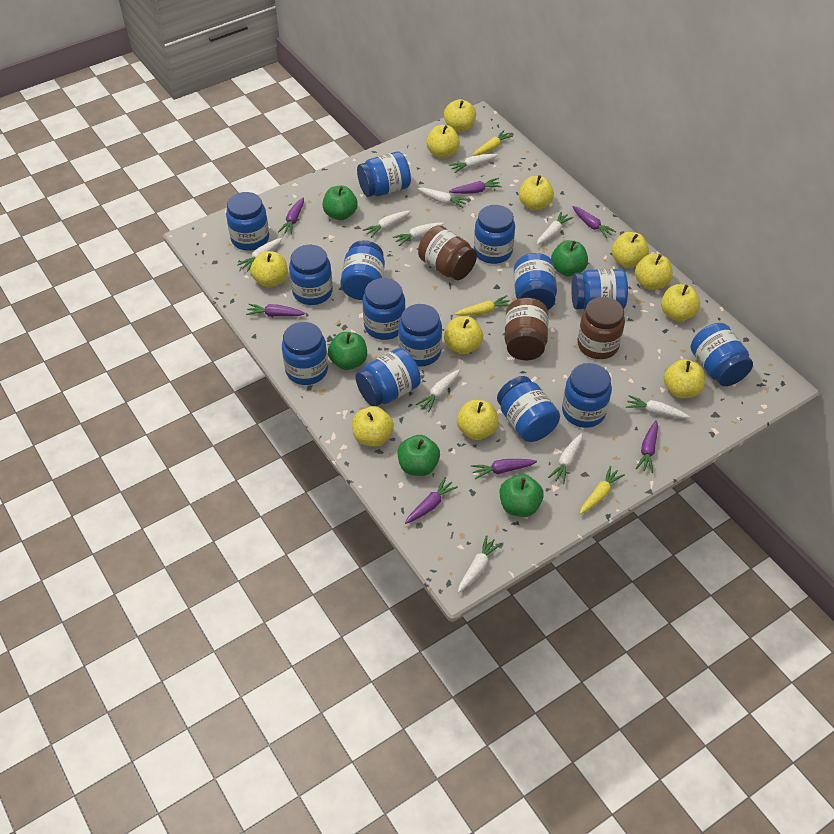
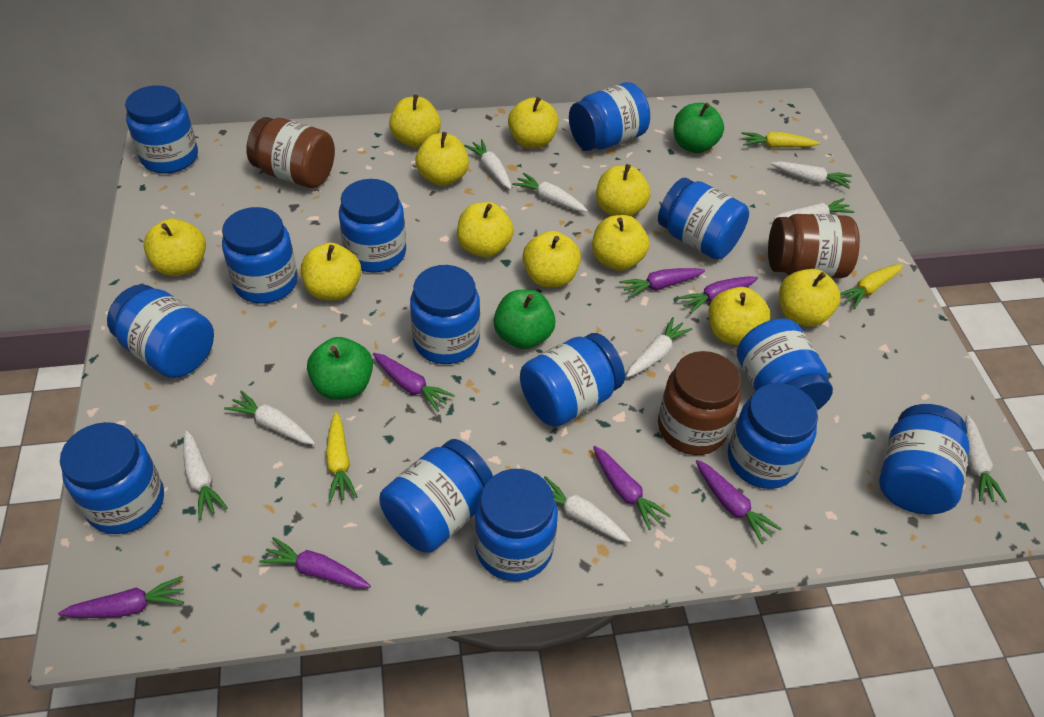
green apple: 5 -> 3
white carrot: 10 -> 9

